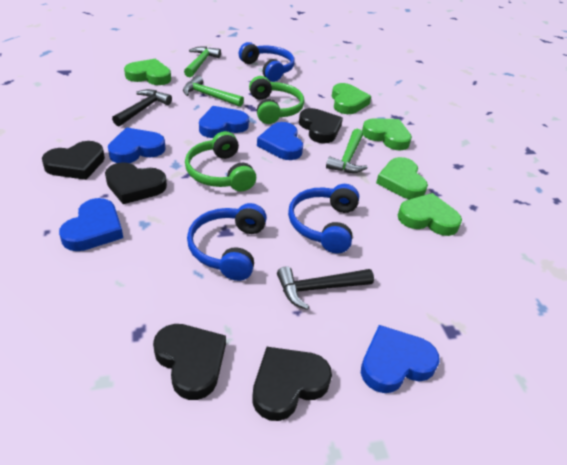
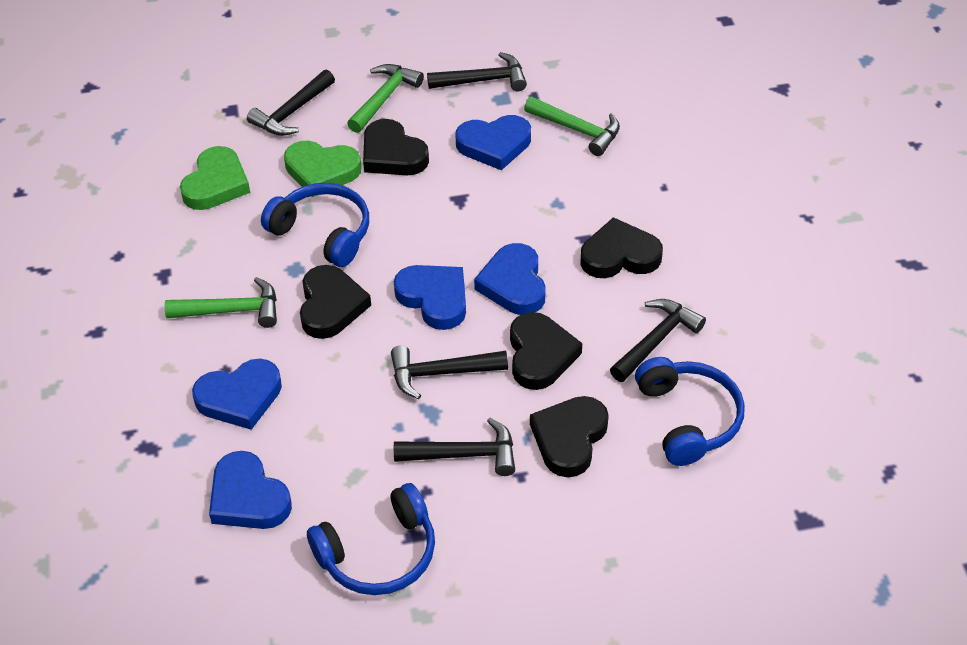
black hammer: 2 -> 5
green headphones: 2 -> 0
green heart: 5 -> 2

